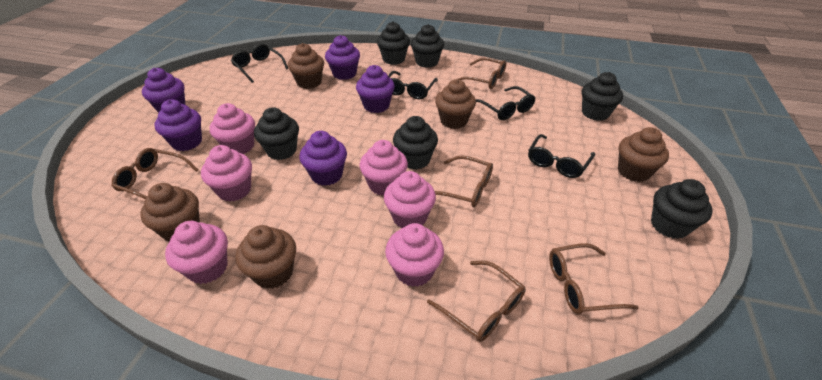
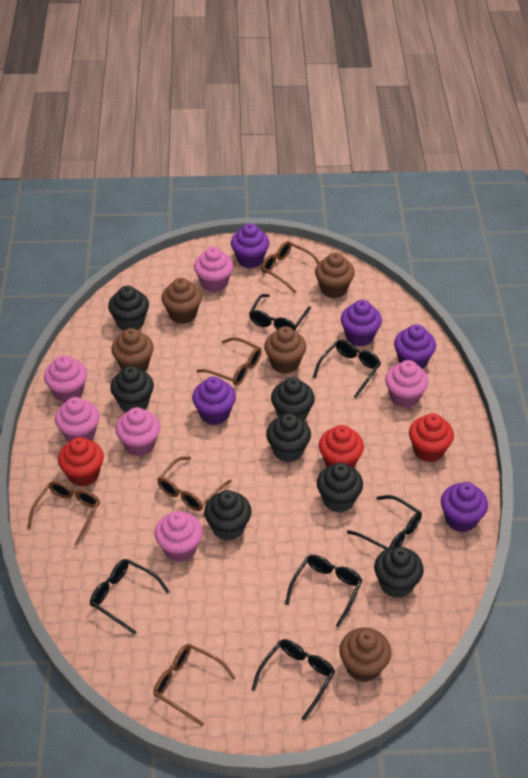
black cupcake: 6 -> 7
black glasses: 4 -> 6
red cupcake: 0 -> 3

